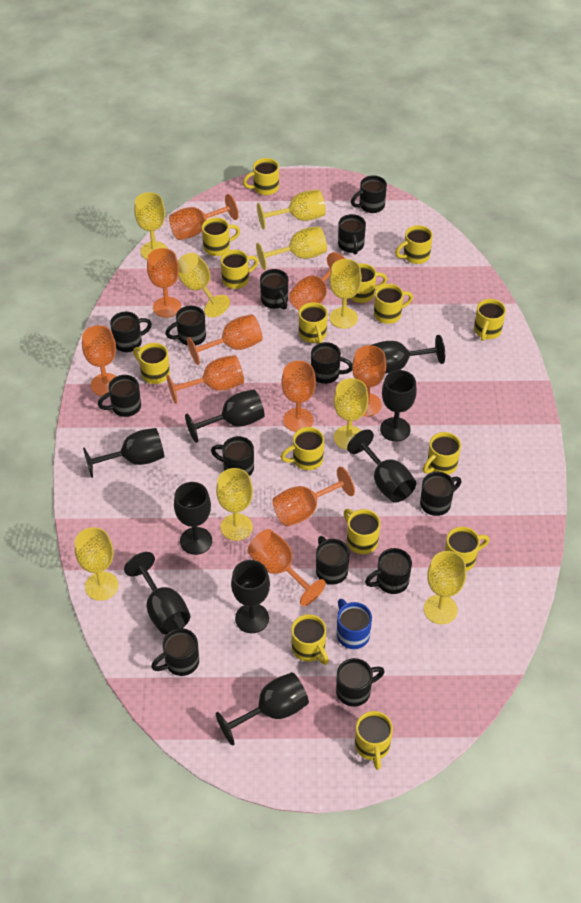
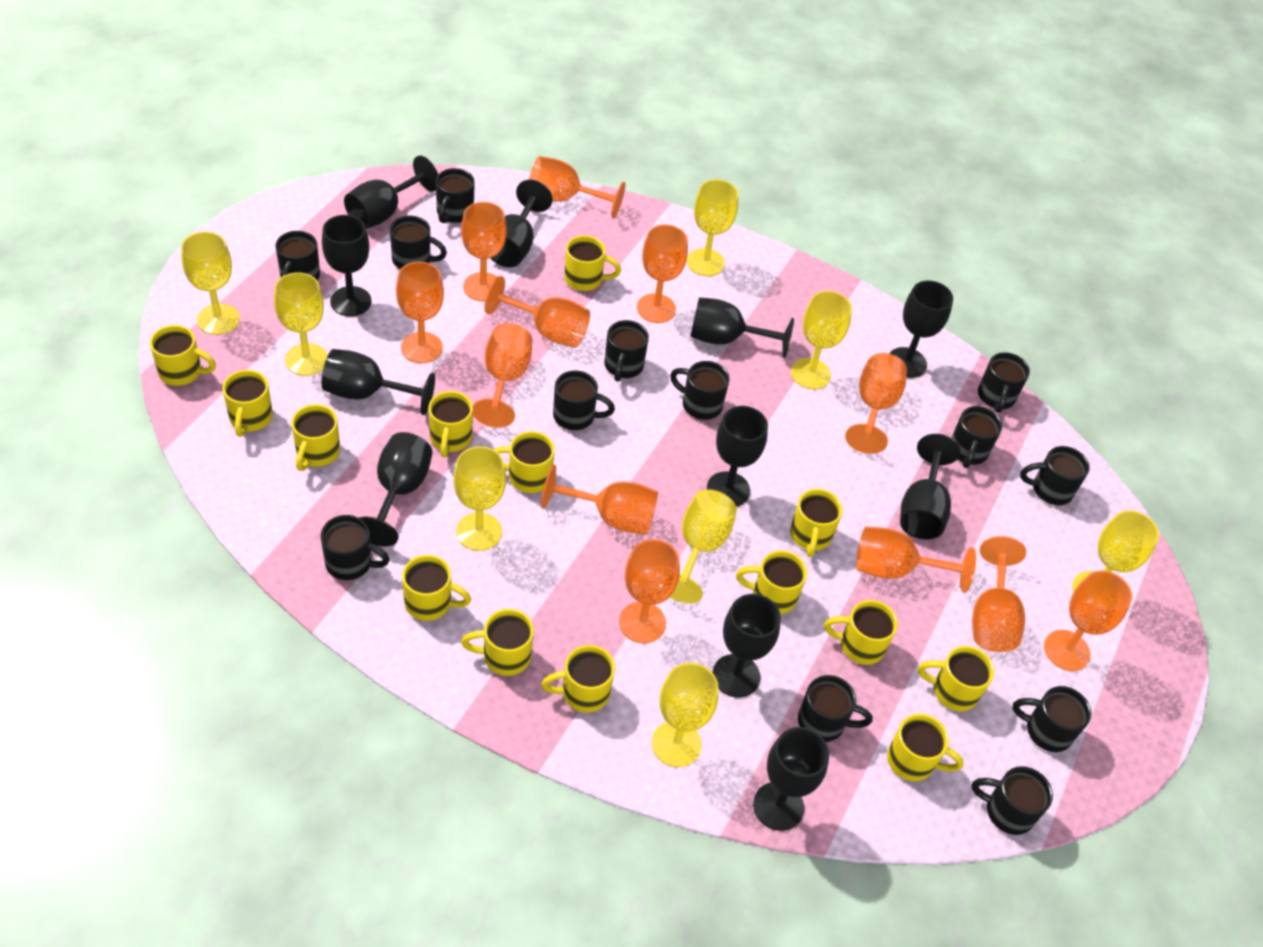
black goblet: 9 -> 11
blue mug: 1 -> 0
orange goblet: 10 -> 12
yellow goblet: 9 -> 8
yellow mug: 15 -> 14

